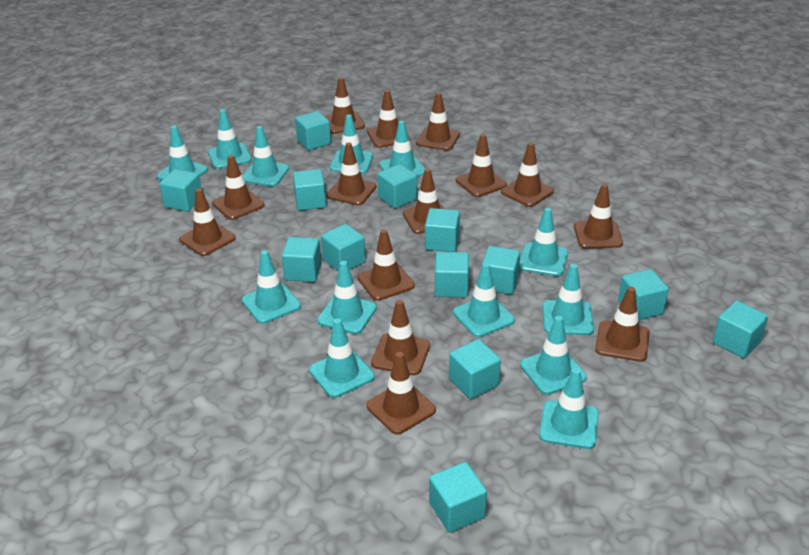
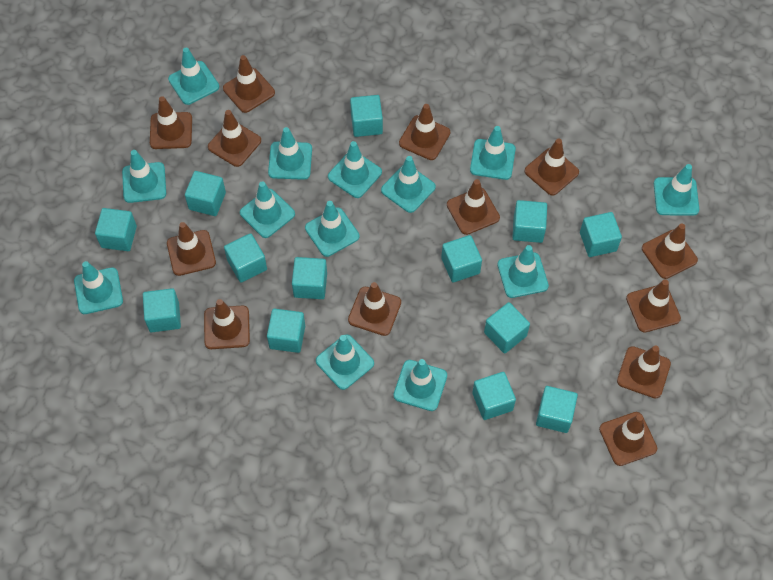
brown traffic cone: 14 -> 13

